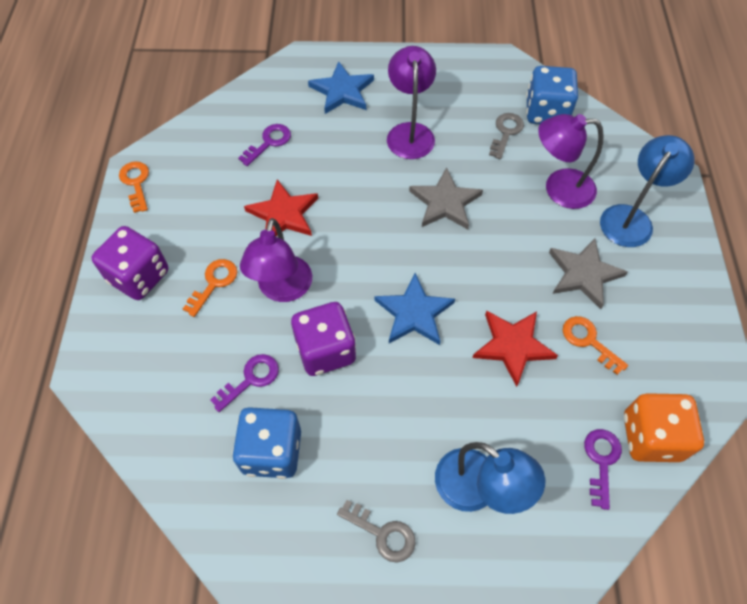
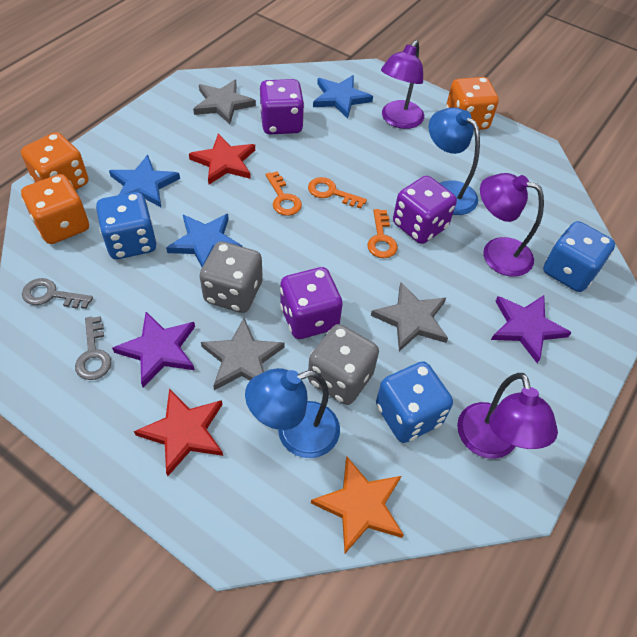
blue dice: 2 -> 3
blue star: 2 -> 3
grey dice: 0 -> 2
grey star: 2 -> 3
orange dice: 1 -> 3
orange star: 0 -> 1
purple dice: 2 -> 3
purple key: 3 -> 0
purple star: 0 -> 2

